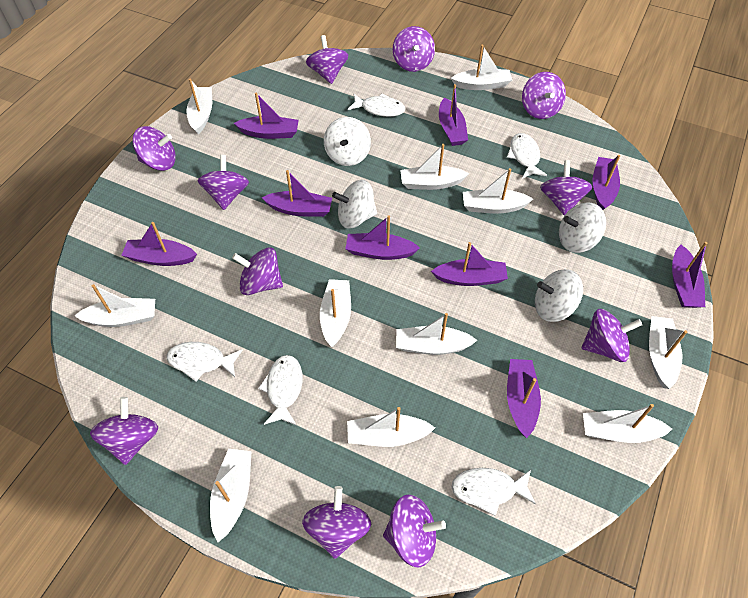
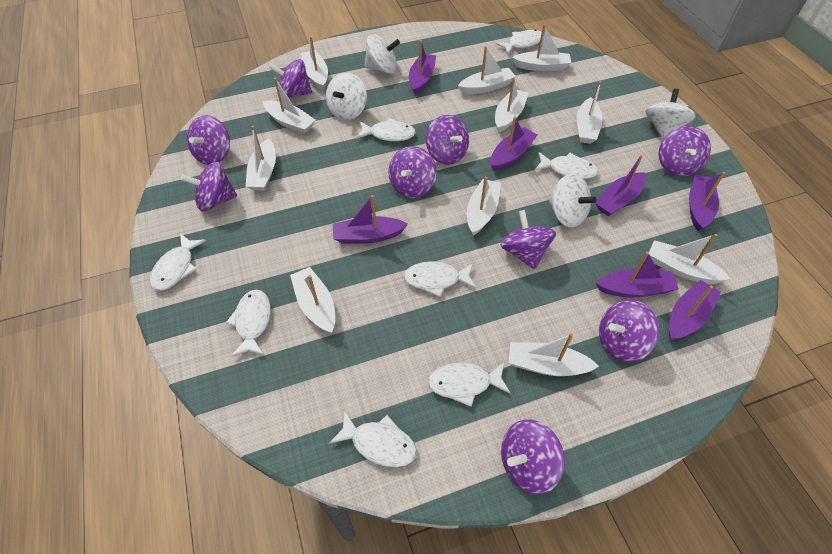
purple boat: 9 -> 7
purple spinning top: 11 -> 9
white fish: 5 -> 8

